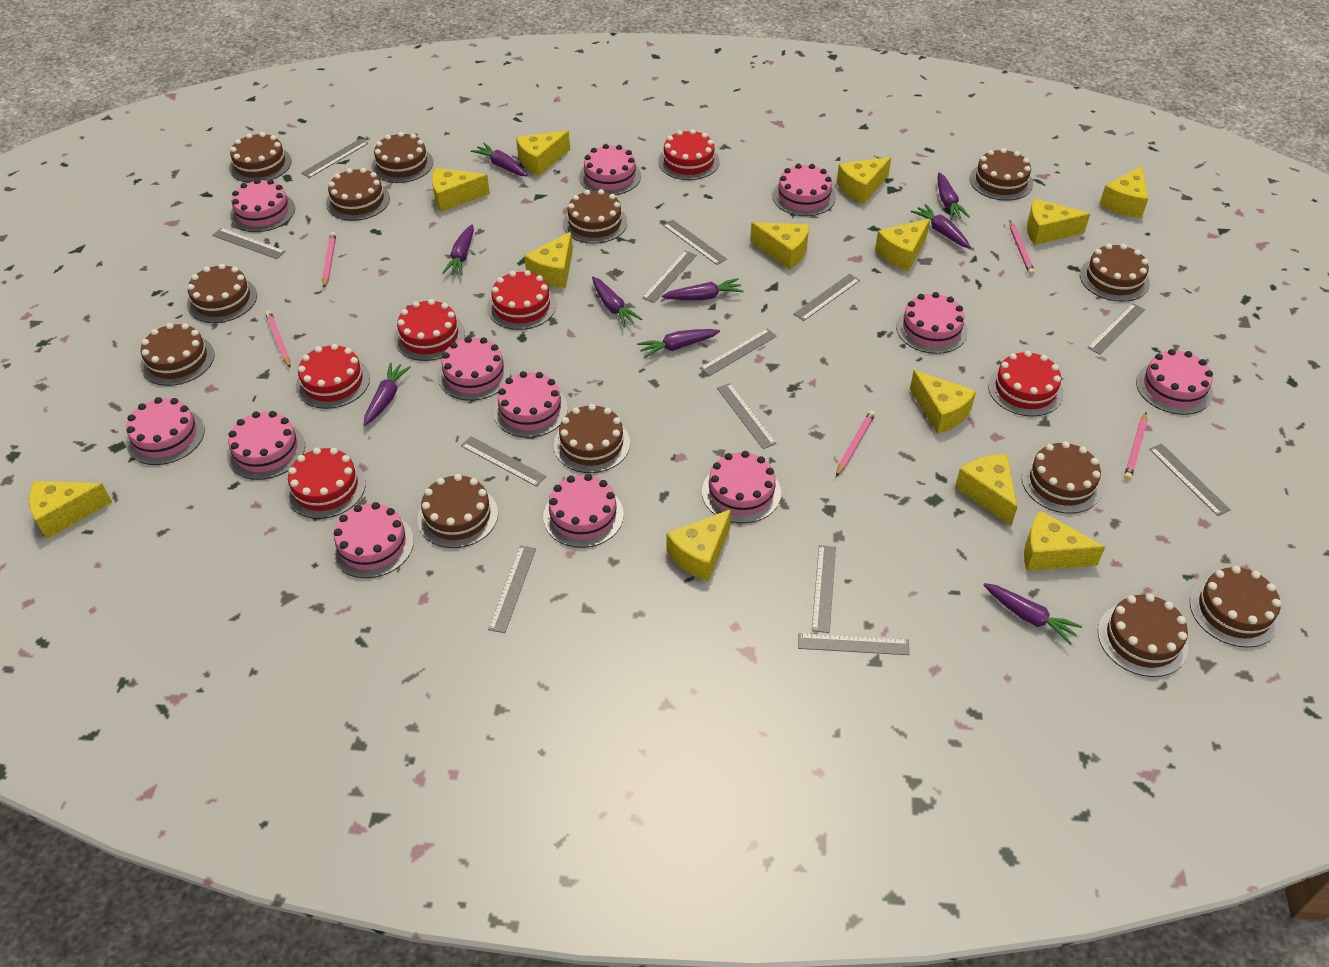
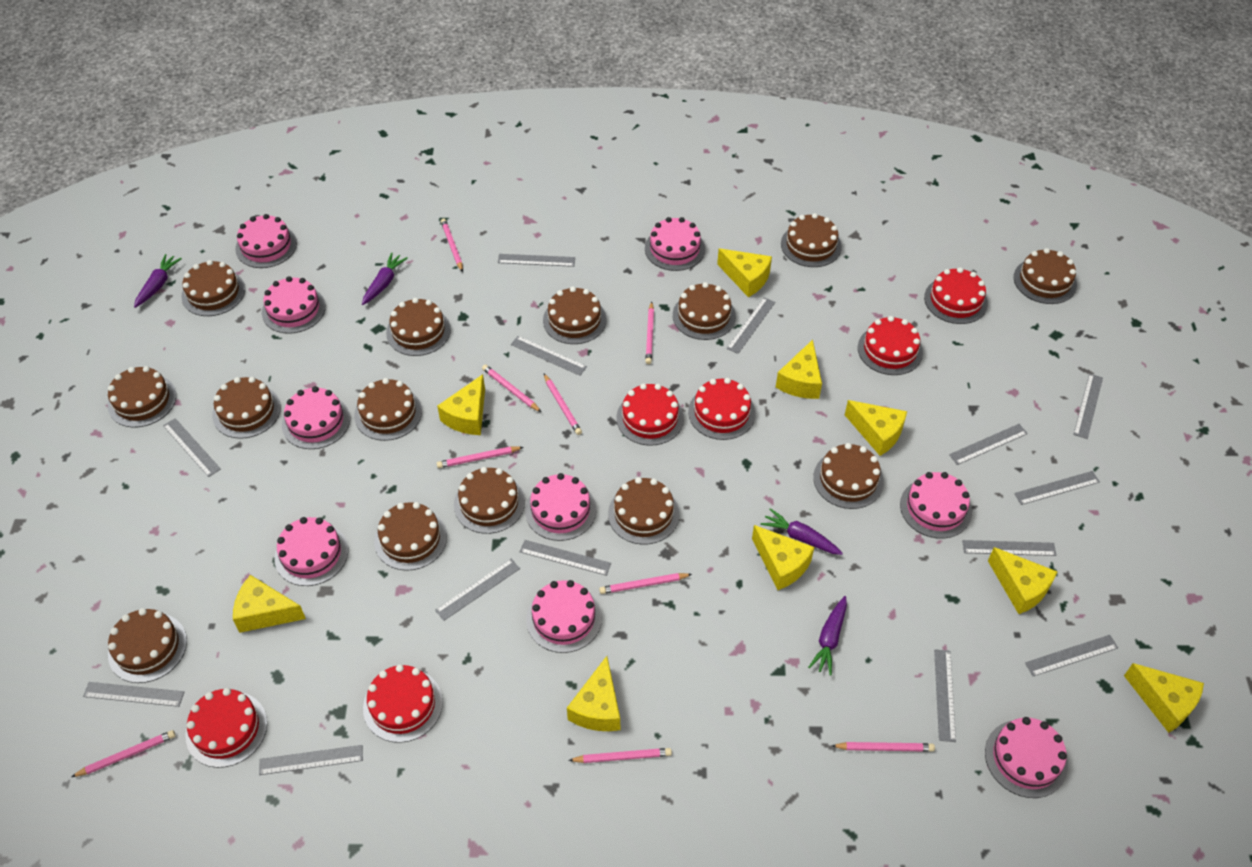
brown cake: 13 -> 14
grey ruler: 13 -> 14
pink cake: 12 -> 9
pink pencil: 5 -> 9
purple carrot: 9 -> 4
yellow cheese: 13 -> 9

